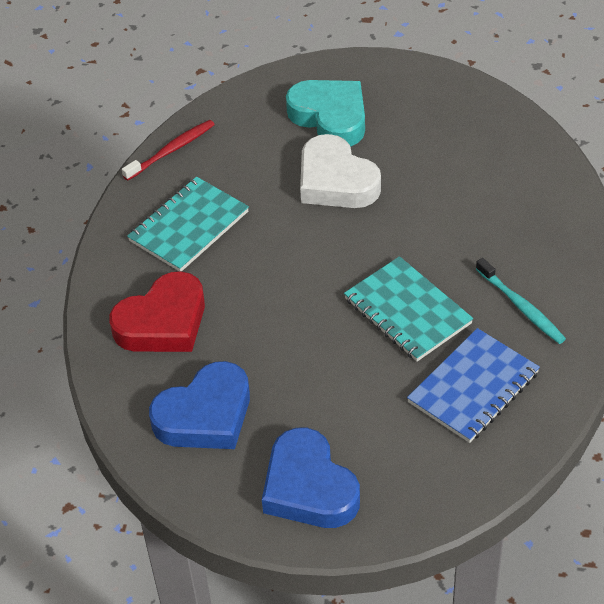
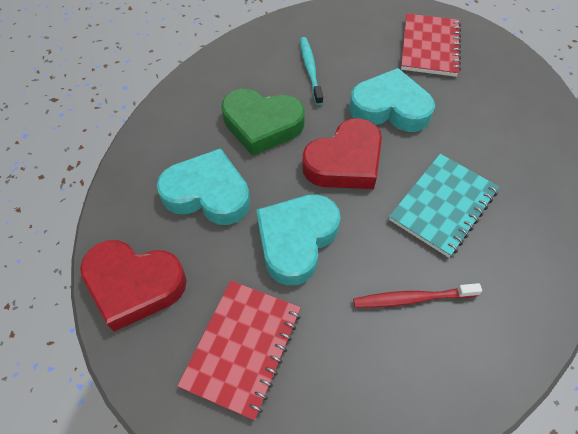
blue heart: 2 -> 0
blue notebook: 1 -> 0
green heart: 0 -> 1
red heart: 1 -> 2
red notebook: 0 -> 2
turquoise heart: 1 -> 3
turquoise notebook: 2 -> 1
white heart: 1 -> 0

